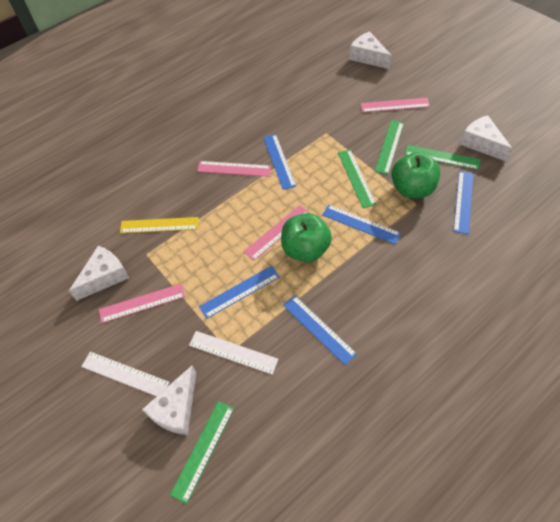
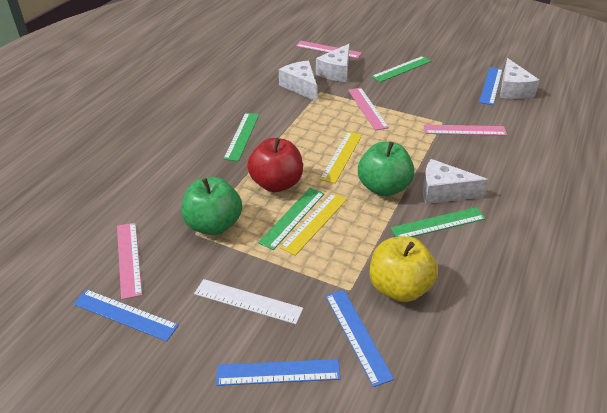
blue ruler: 5 -> 4
red apple: 0 -> 1
white ruler: 2 -> 1
yellow apple: 0 -> 1
yellow ruler: 1 -> 2

